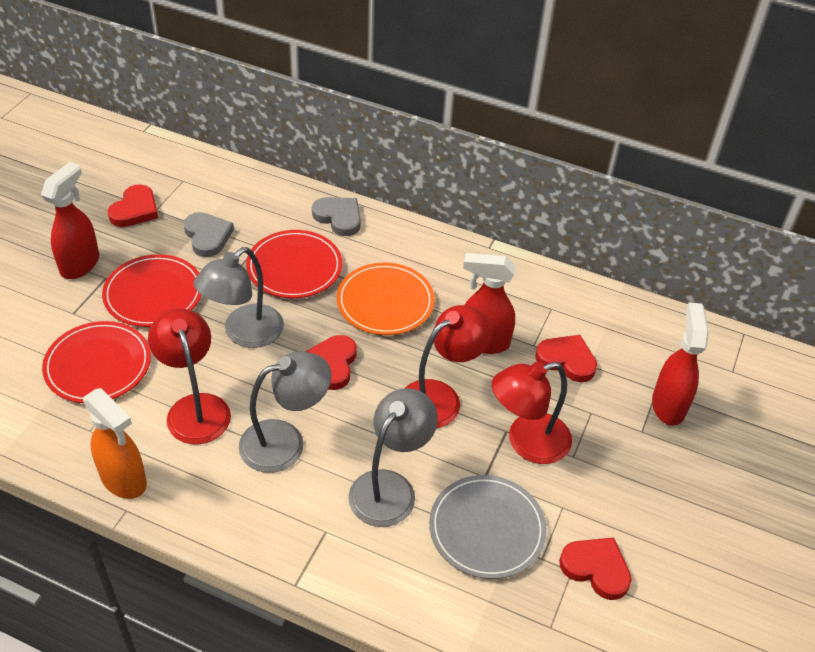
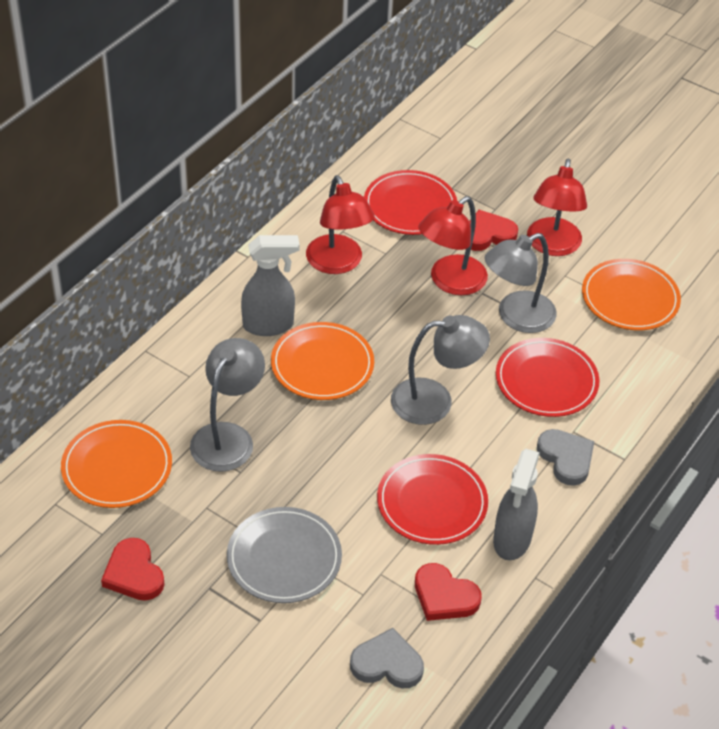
grey spray bottle: 0 -> 2
orange plate: 1 -> 3
orange spray bottle: 1 -> 0
red heart: 4 -> 3
red spray bottle: 3 -> 0

